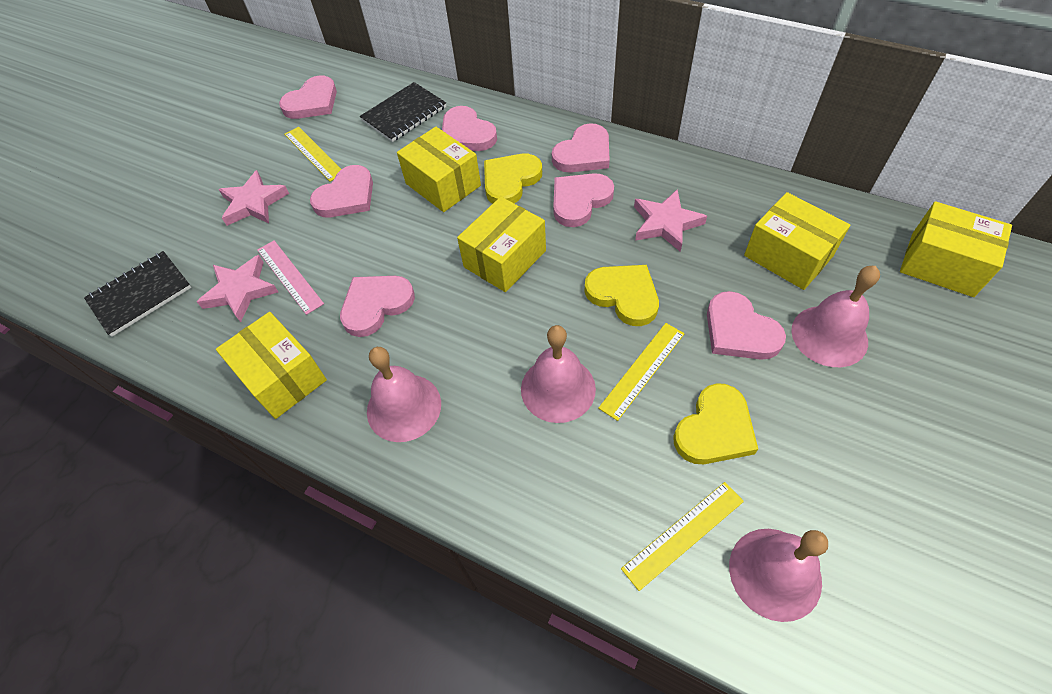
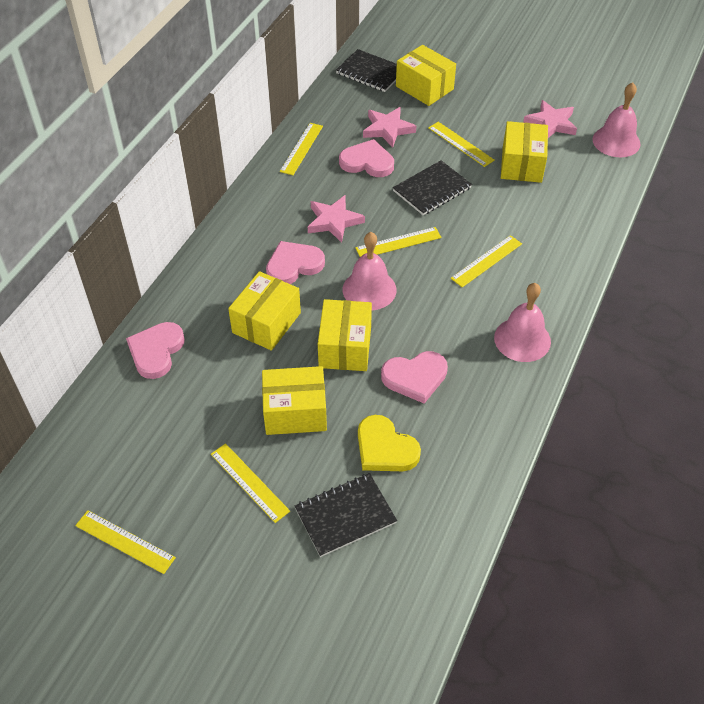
black notebook: 2 -> 3
pink bell: 4 -> 3
pink heart: 7 -> 4
pink ruler: 1 -> 0
yellow heart: 3 -> 1
yellow ruler: 3 -> 6

